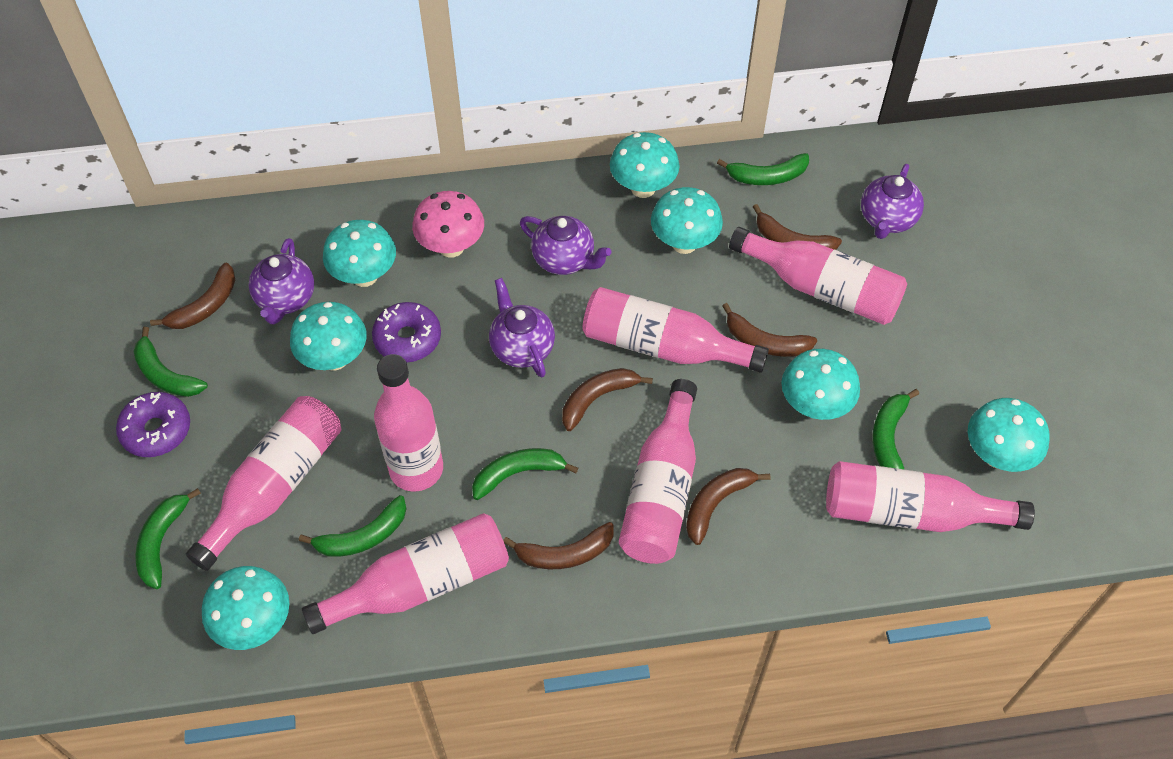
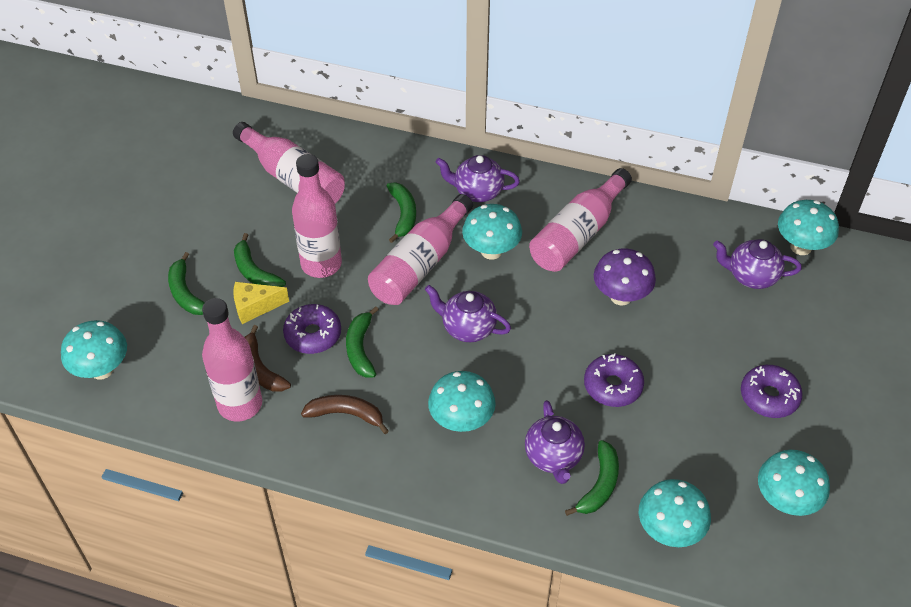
brown banana: 6 -> 2
green banana: 6 -> 5
pink bottle: 7 -> 5
pink mushroom: 1 -> 0
purple donut: 2 -> 3
purple mushroom: 0 -> 1
turquoise mushroom: 7 -> 6
yellow cheese: 0 -> 1

